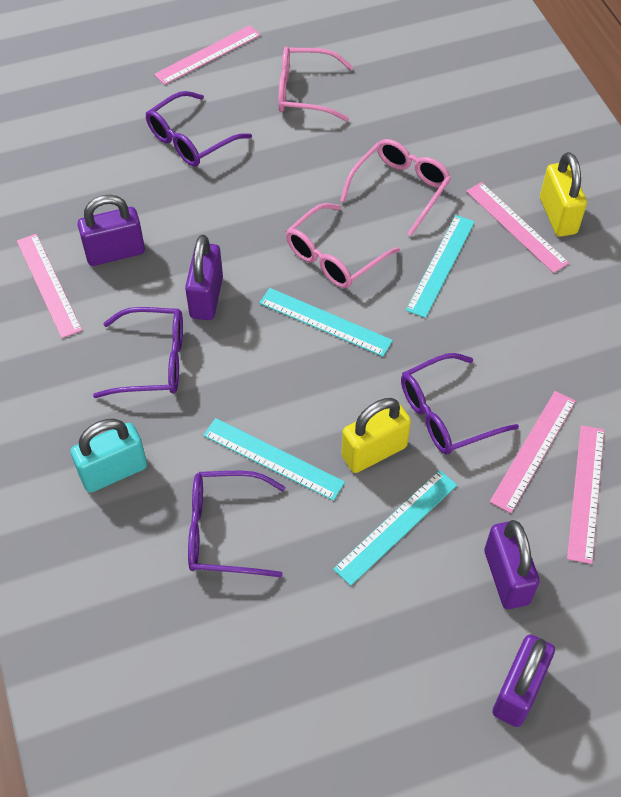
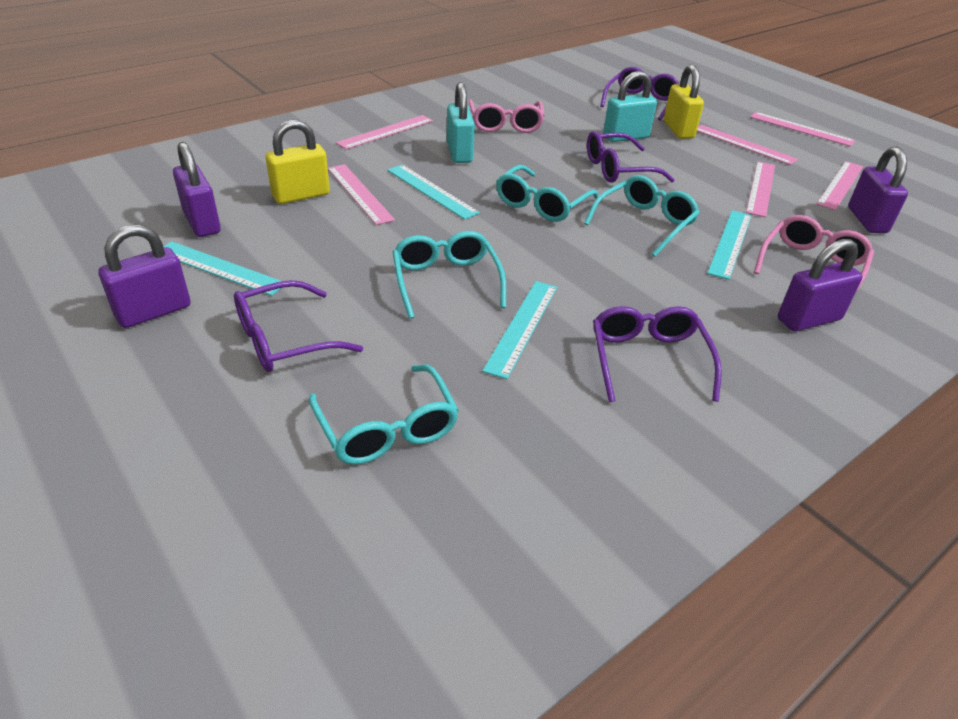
pink glasses: 3 -> 2
pink ruler: 5 -> 6
turquoise glasses: 0 -> 4
turquoise padlock: 1 -> 2

